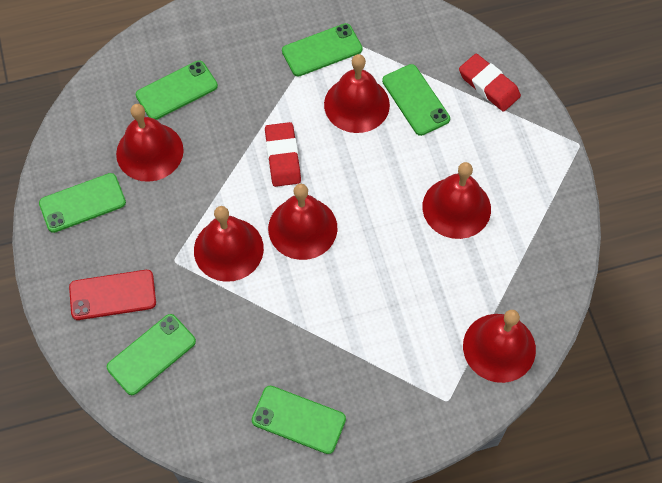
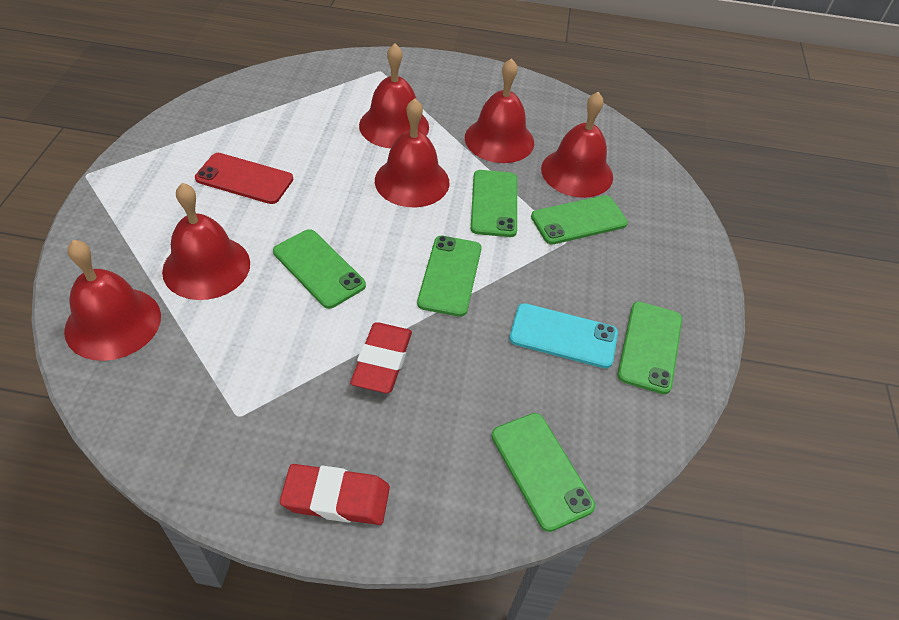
turquoise phone: 0 -> 1

